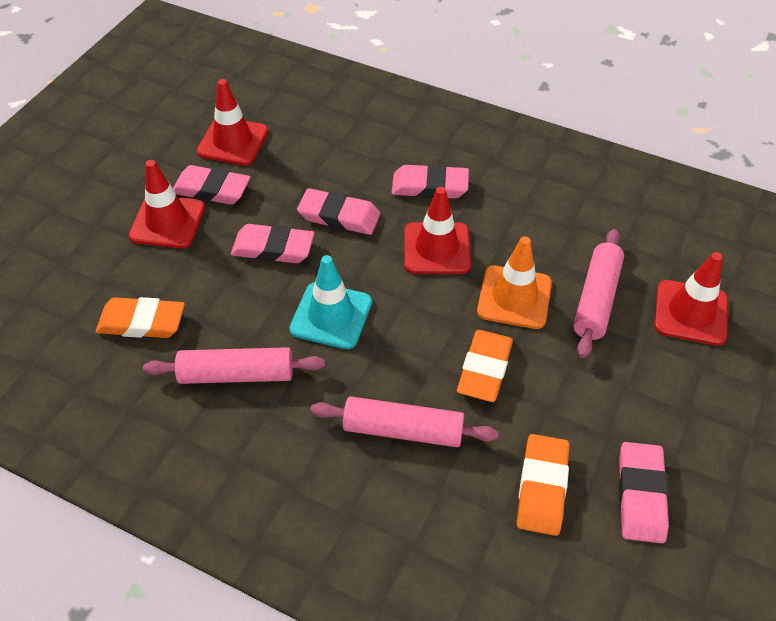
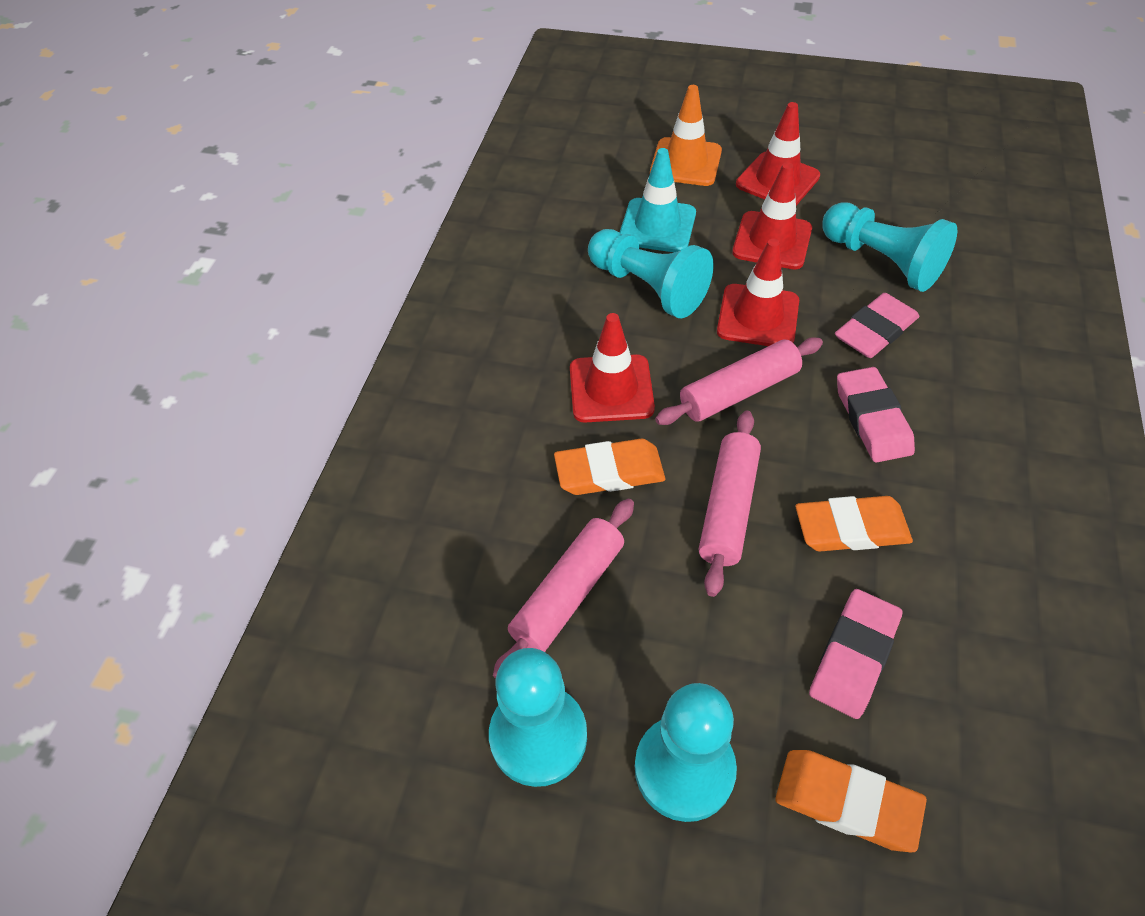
pink eraser: 5 -> 3
turquoise pawn: 0 -> 4

